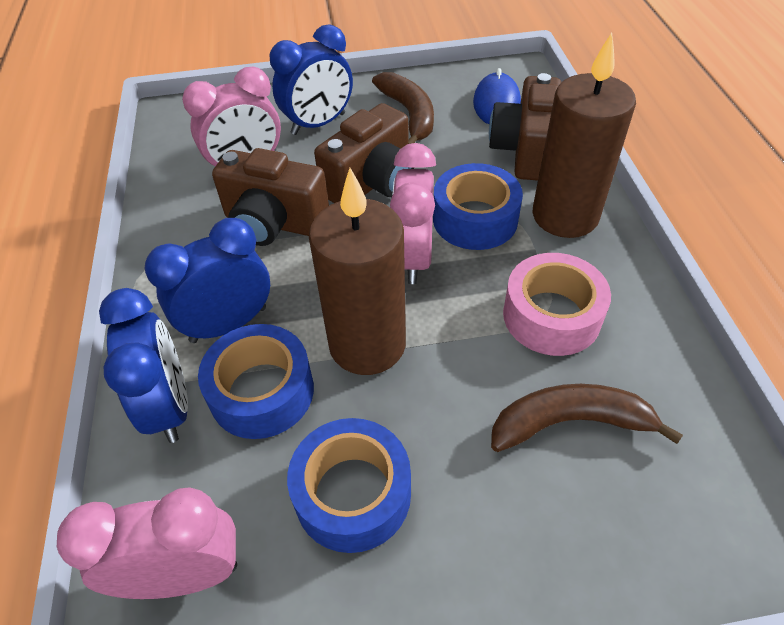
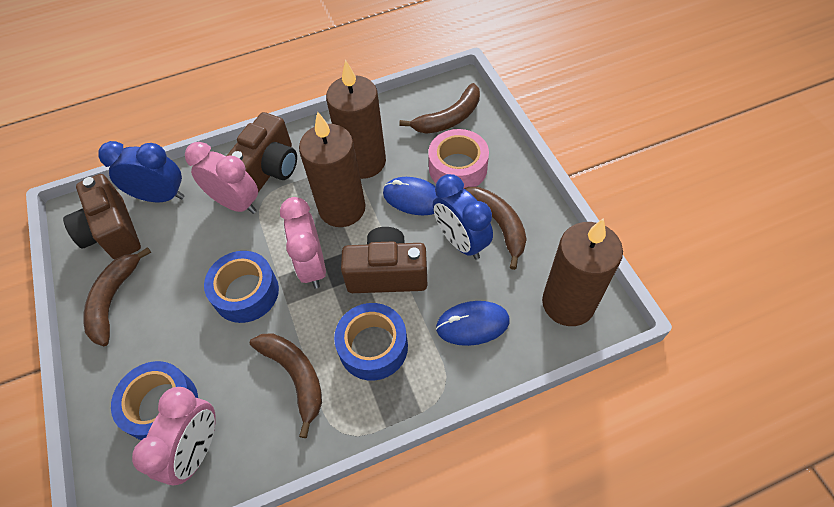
blue clock: 3 -> 2
blue mouse: 1 -> 2
brown banana: 2 -> 4
brown candle: 2 -> 3

